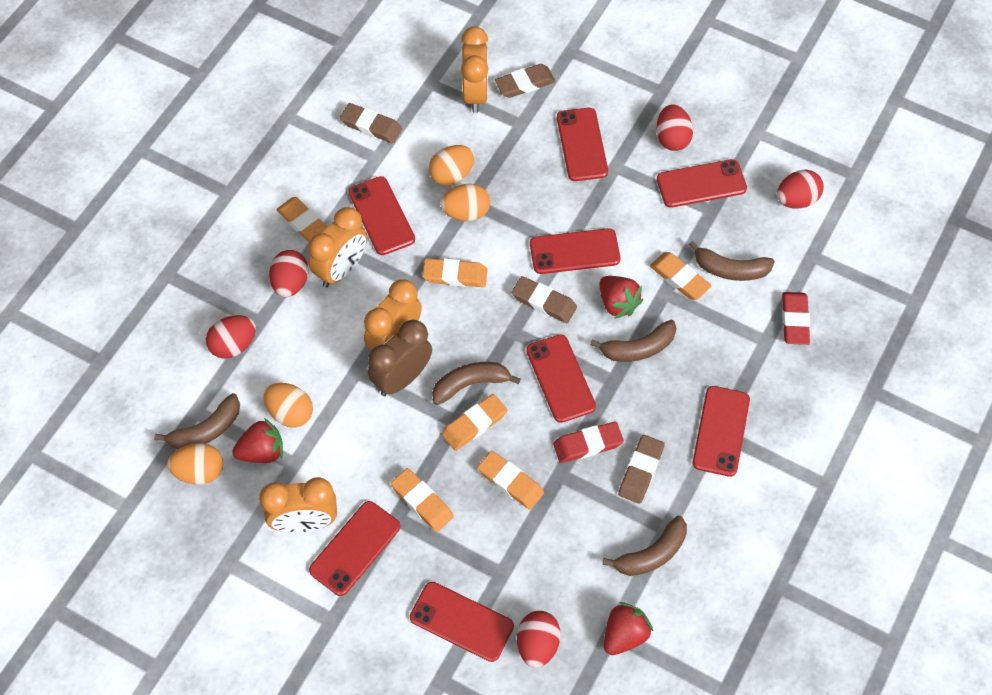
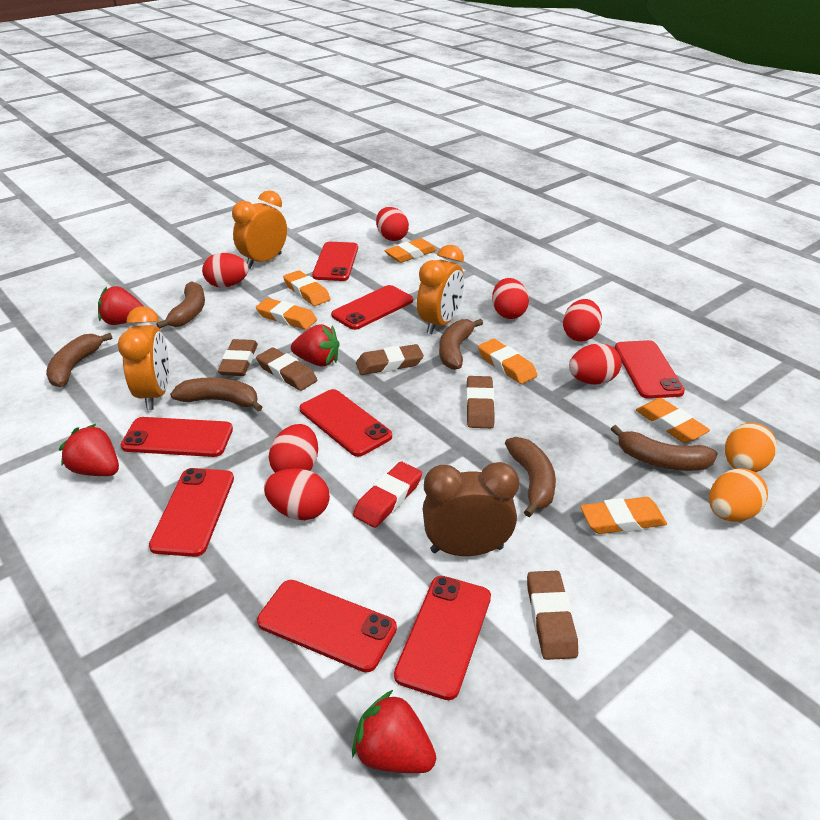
brown banana: 5 -> 6
brown eraser: 4 -> 5
orange clock: 4 -> 3
orange egg: 4 -> 2
red egg: 5 -> 7
red eraser: 2 -> 1
red strawberry: 3 -> 4

